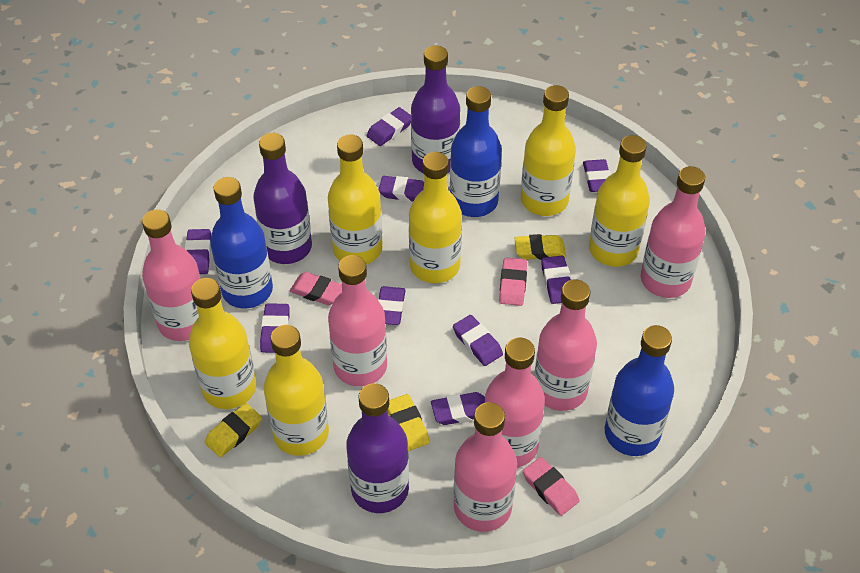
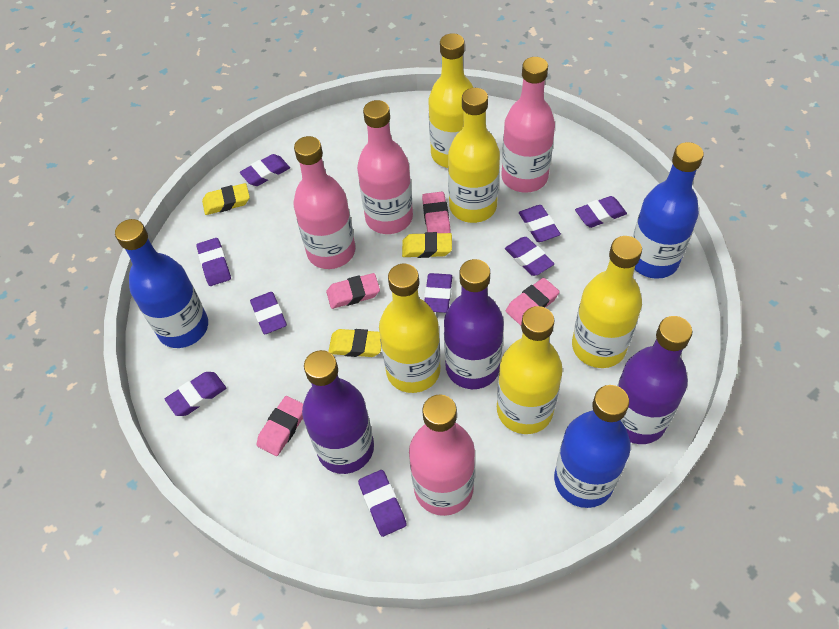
pink bottle: 6 -> 4
pink eraser: 3 -> 4
yellow bottle: 6 -> 5

